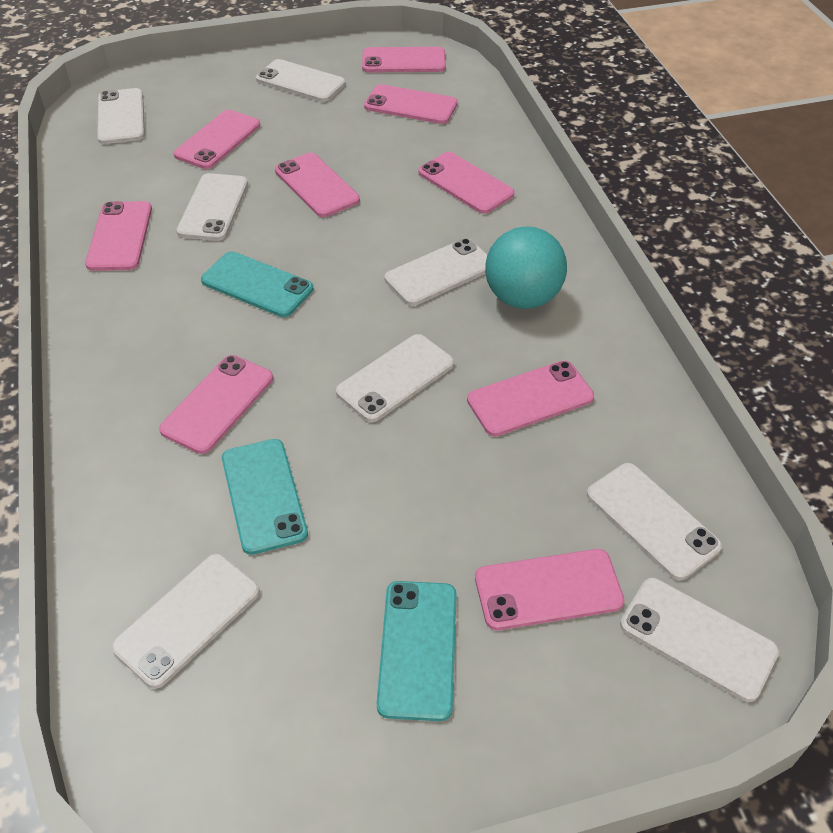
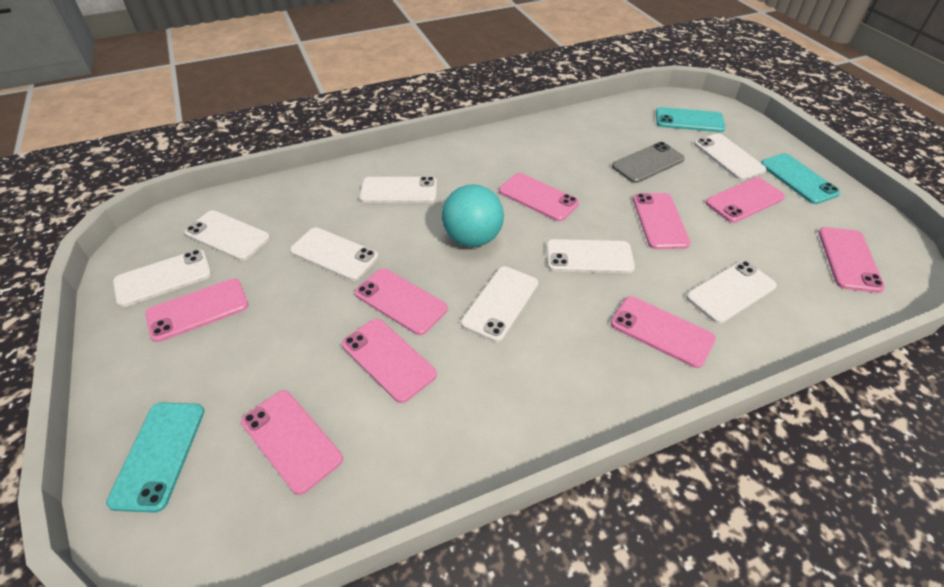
grey phone: 0 -> 1

